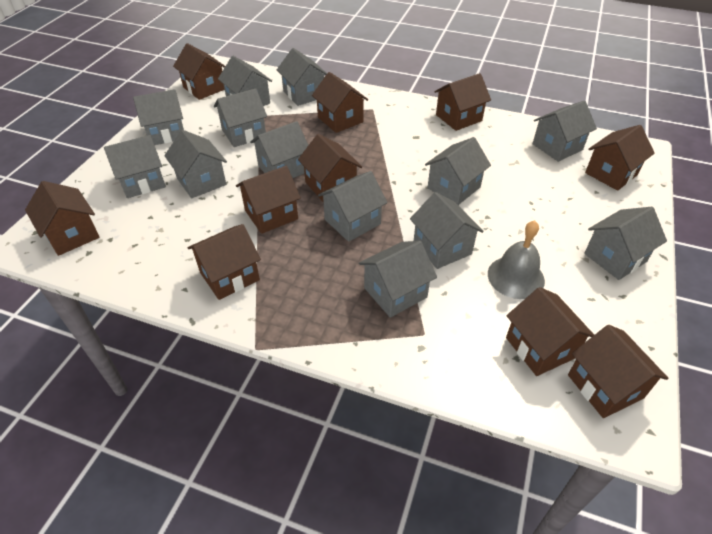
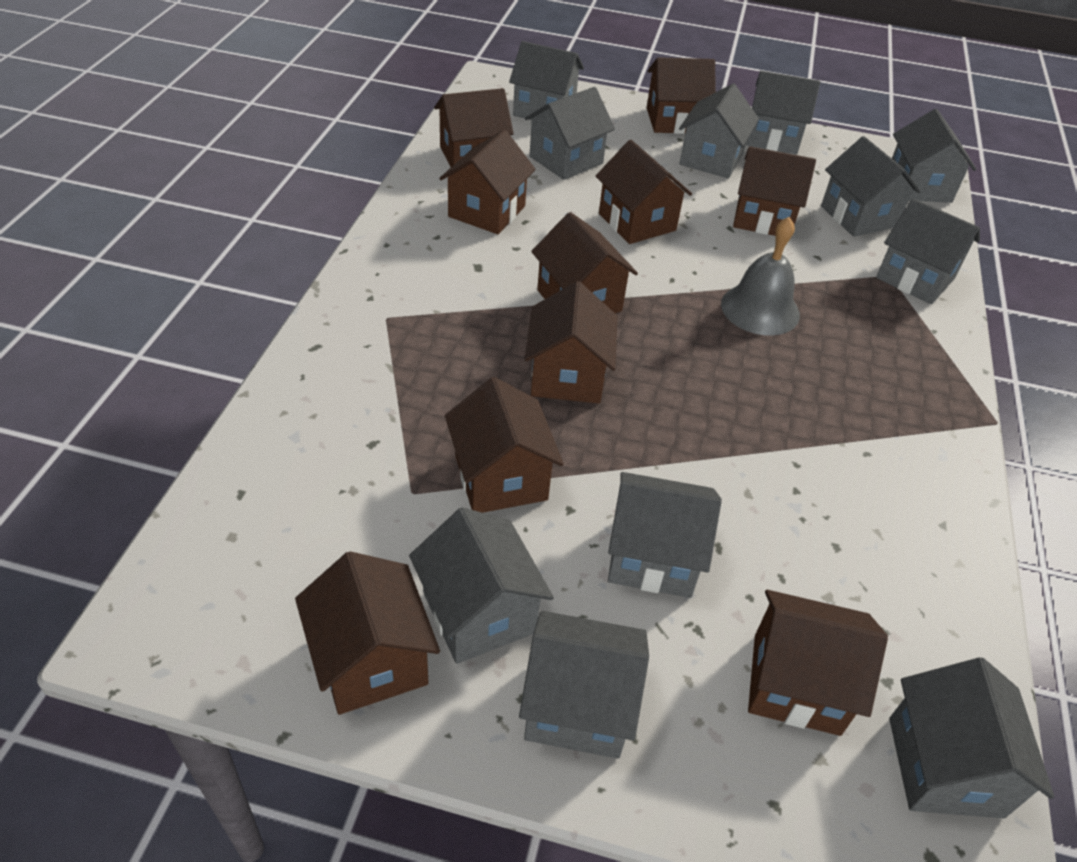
grey house: 13 -> 11

